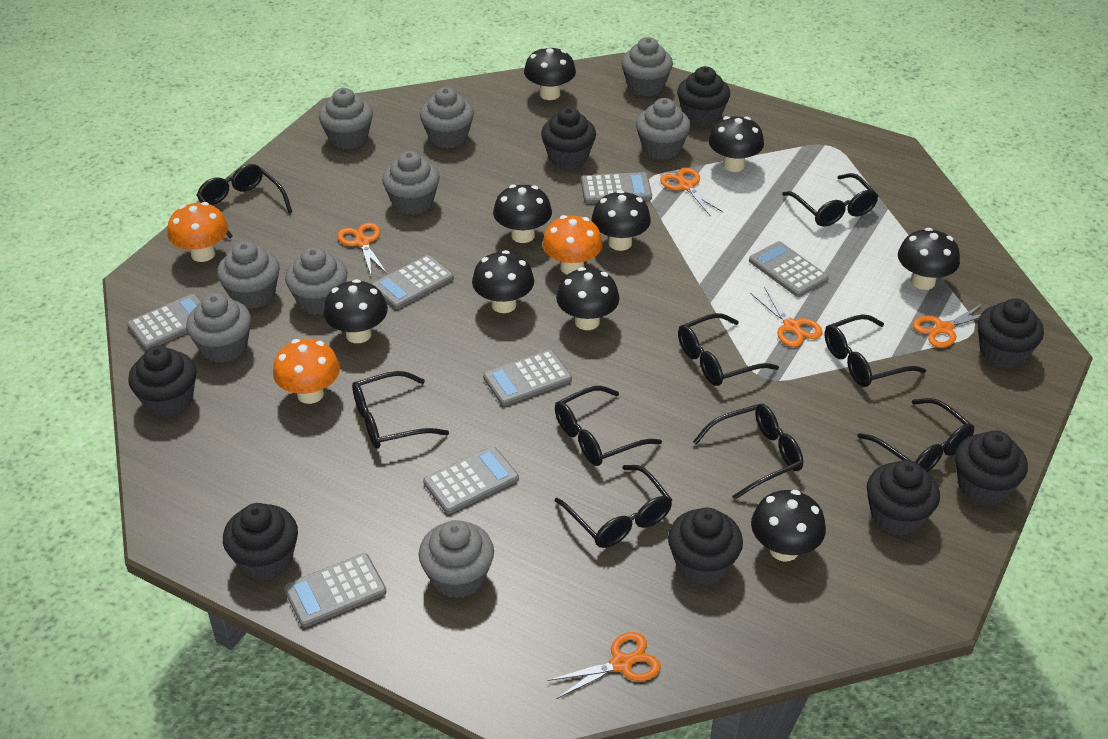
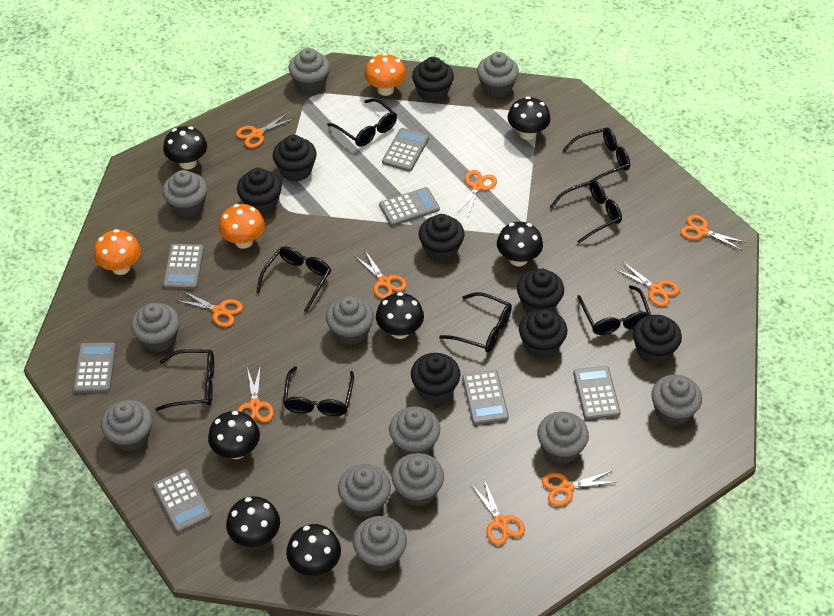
black glasses: 9 -> 8
black mushroom: 9 -> 7
grey cupcake: 9 -> 12
orange scissors: 5 -> 9

